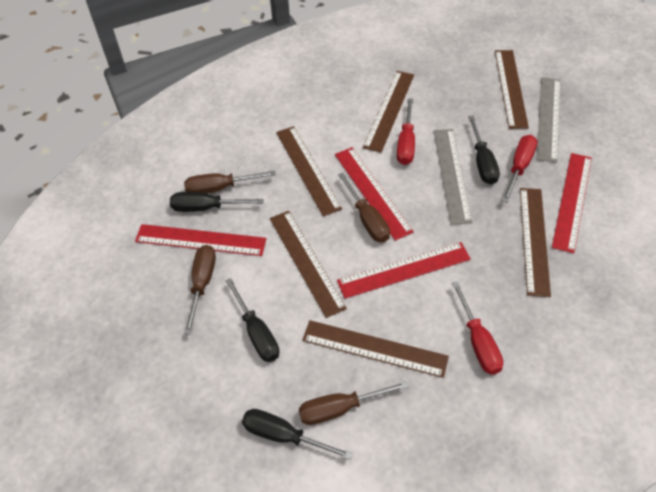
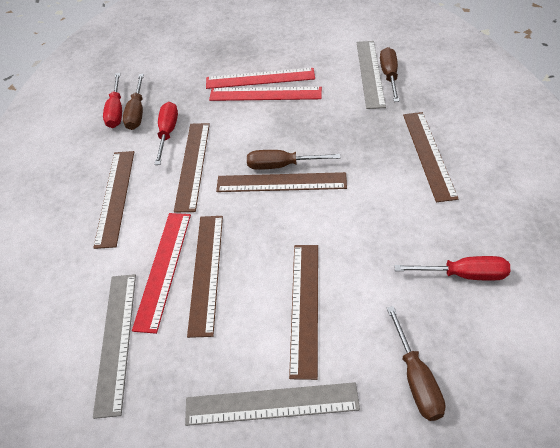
black screwdriver: 4 -> 0
grey ruler: 2 -> 3
red ruler: 4 -> 3

